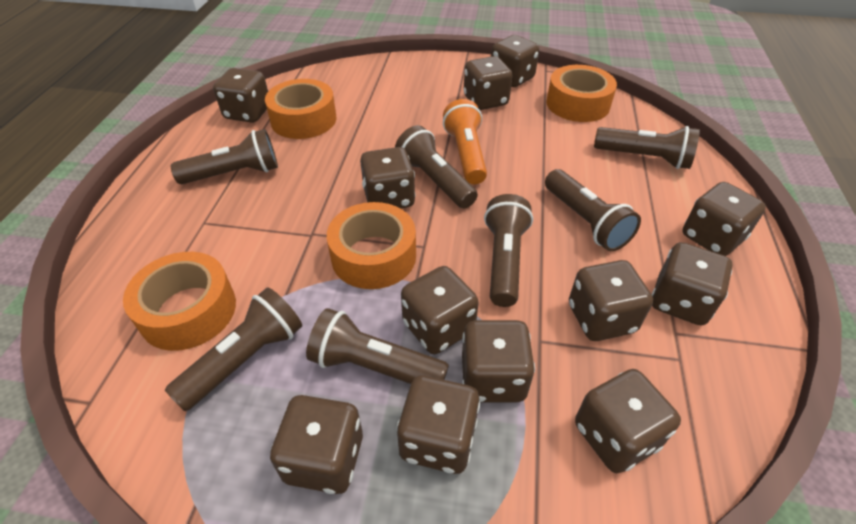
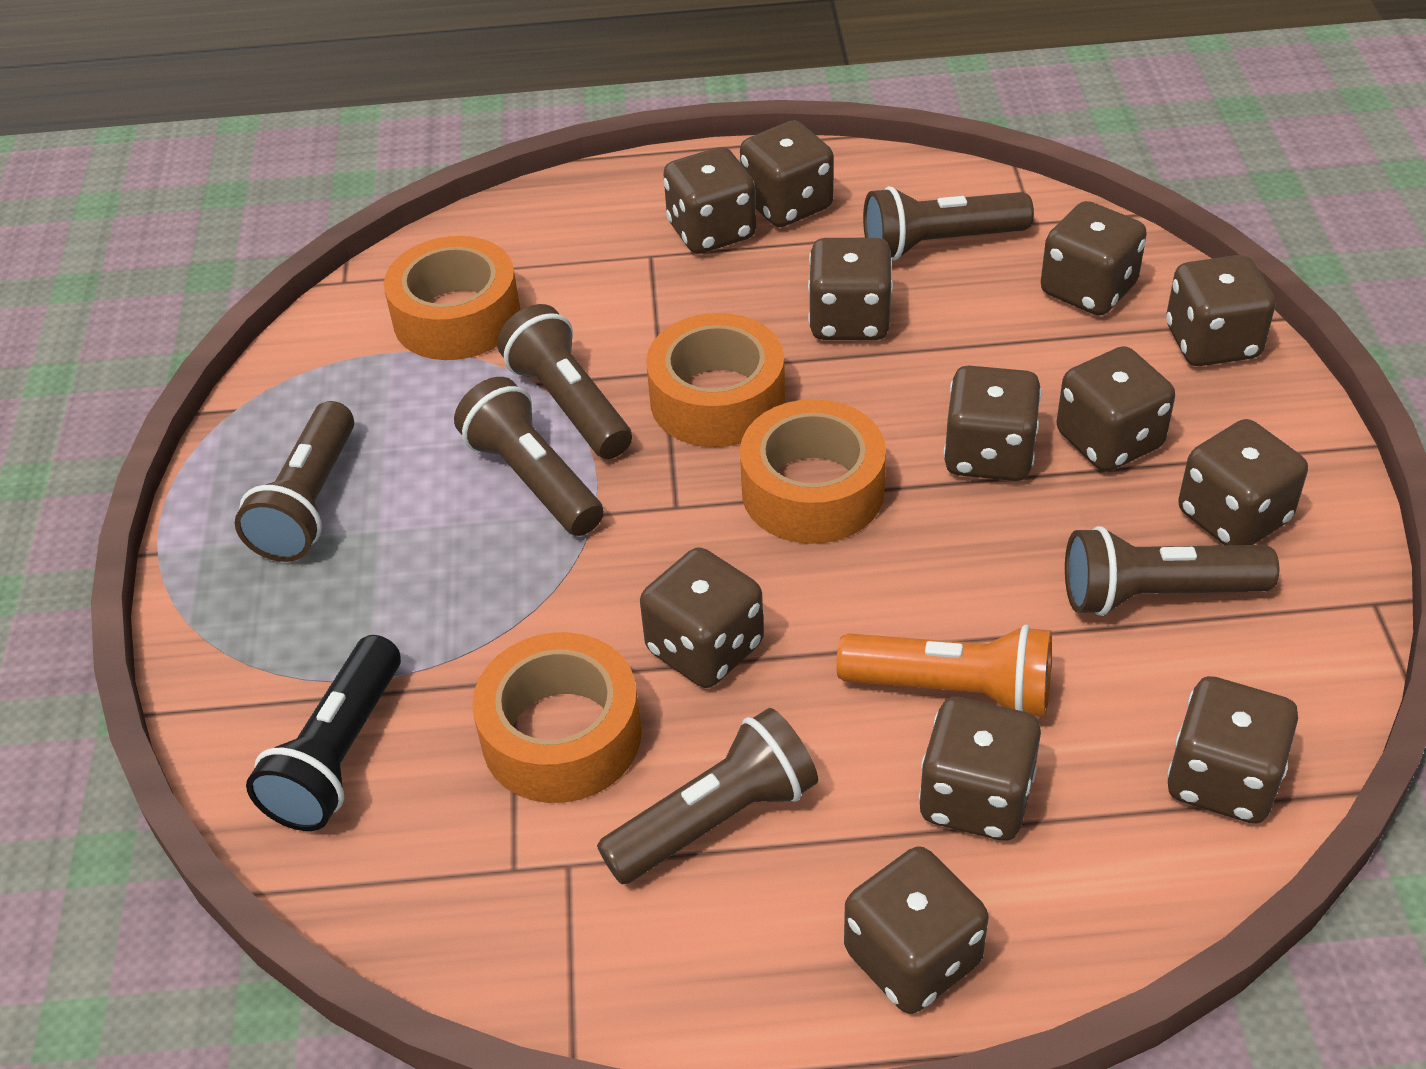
black flashlight: 0 -> 1
brown flashlight: 7 -> 6

